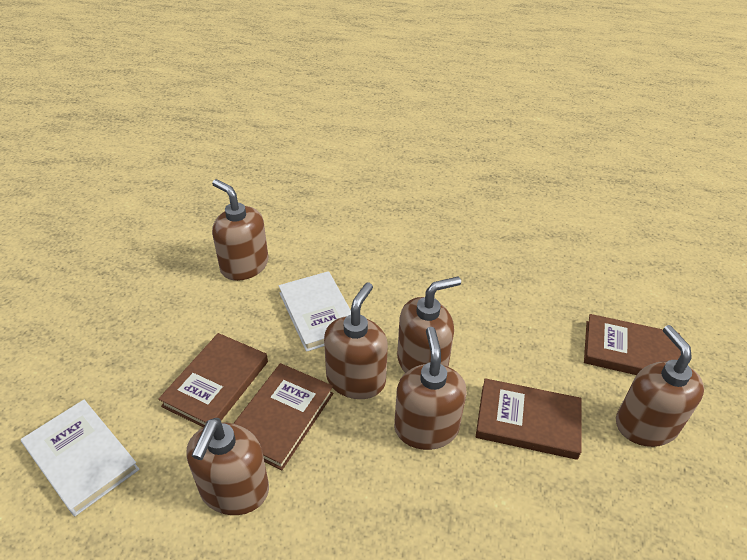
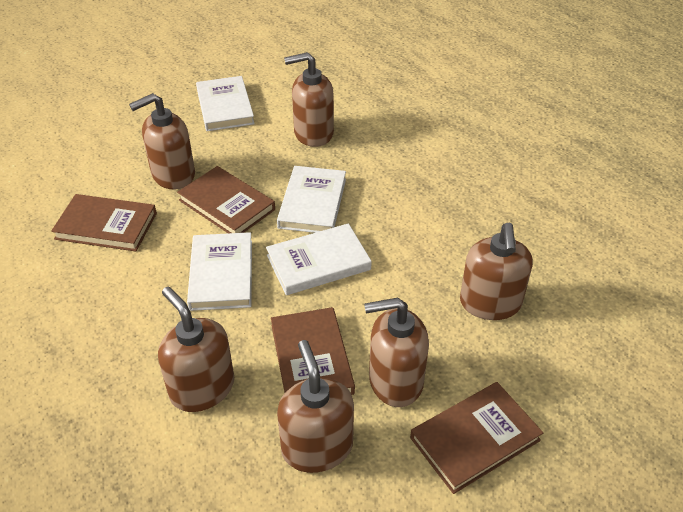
white book: 2 -> 4

